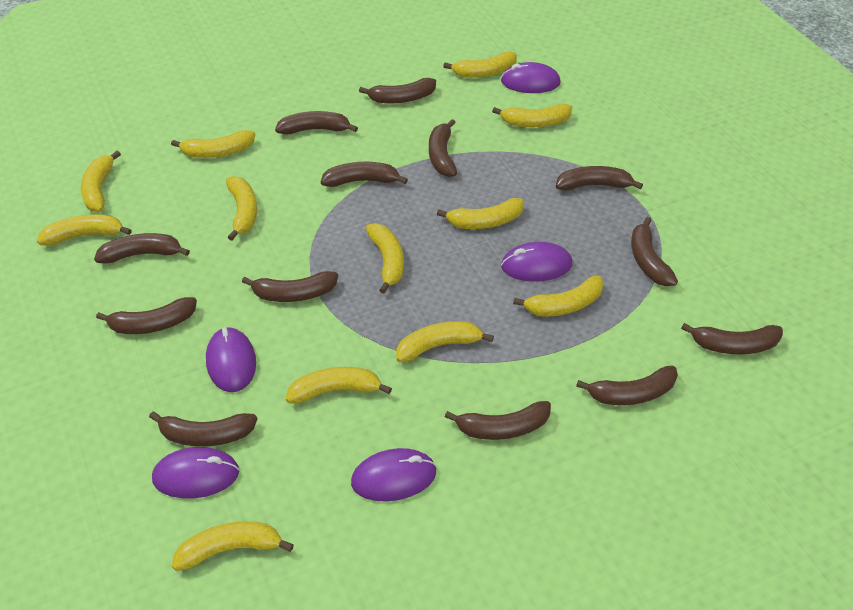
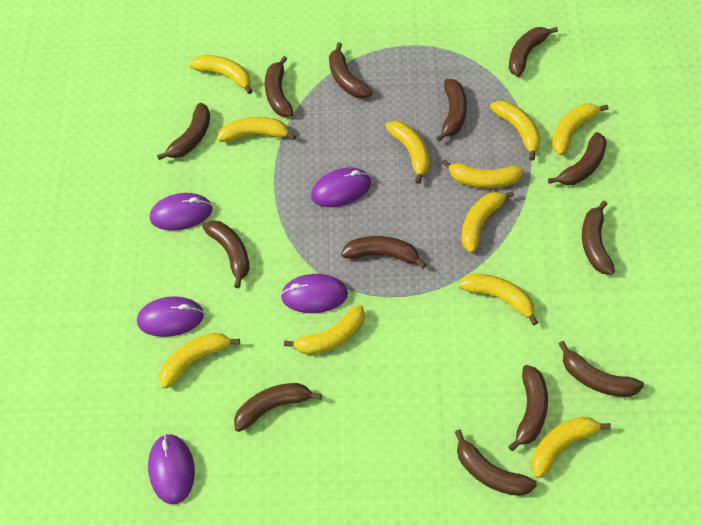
yellow banana: 12 -> 11

